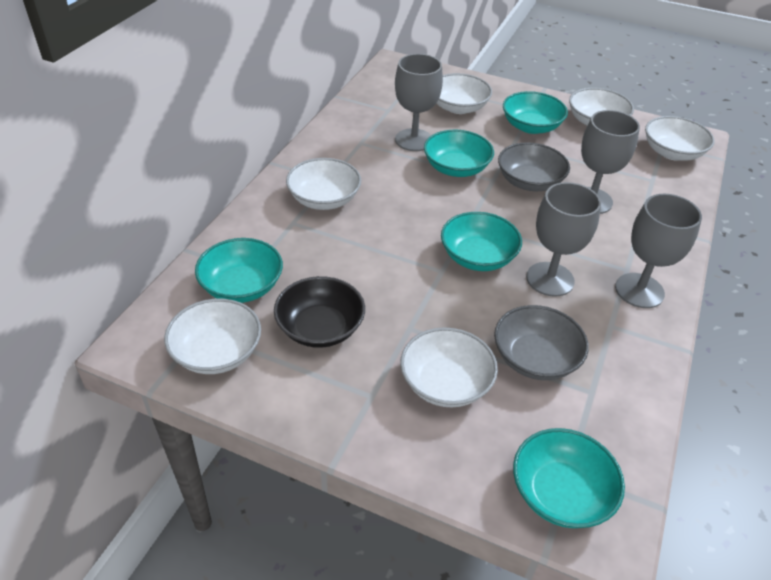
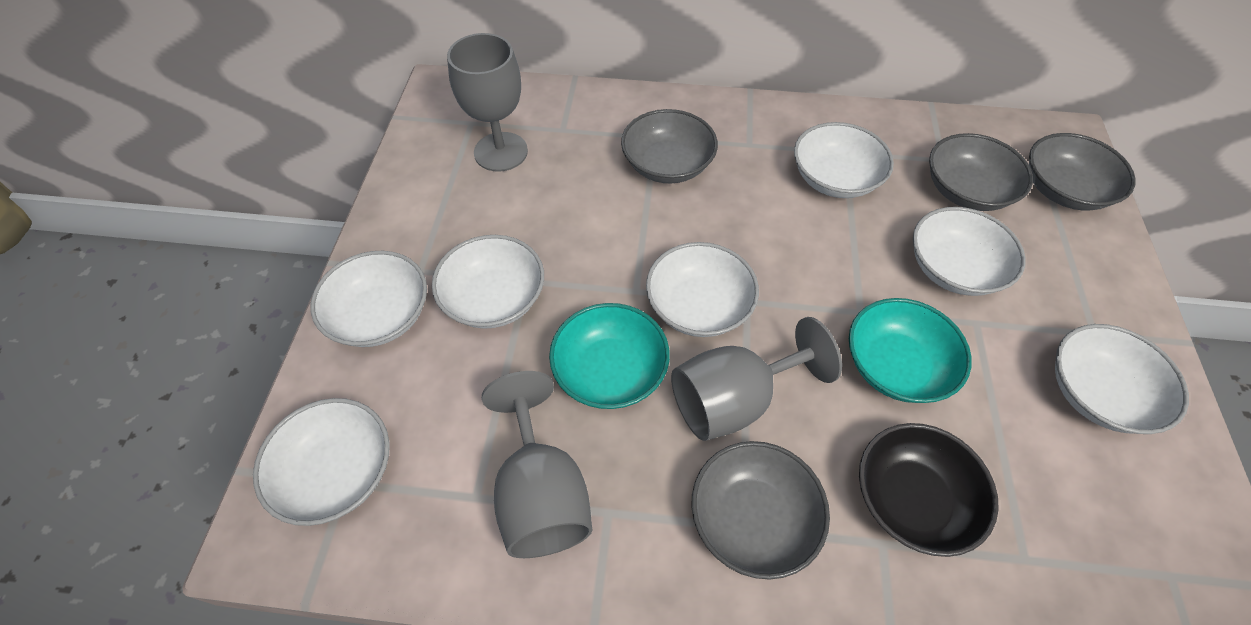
grey bowl: 2 -> 4
grey goblet: 4 -> 3
turquoise bowl: 5 -> 2
white bowl: 6 -> 7

